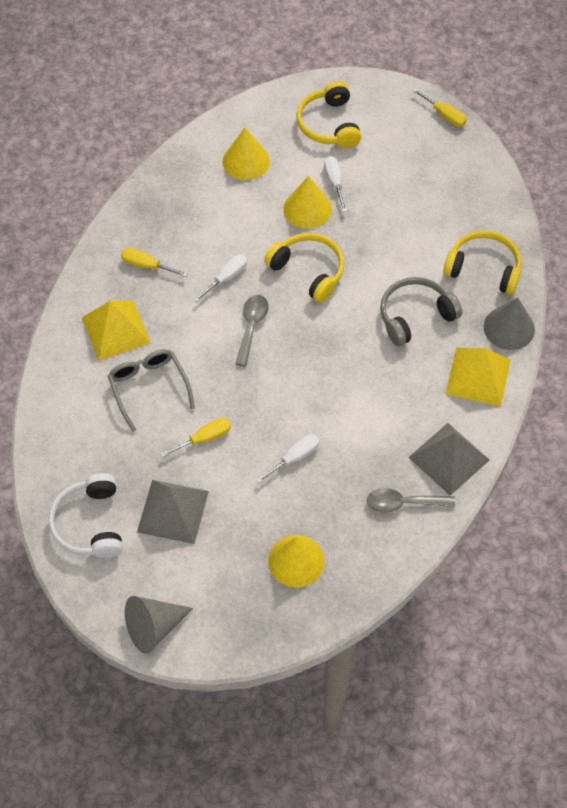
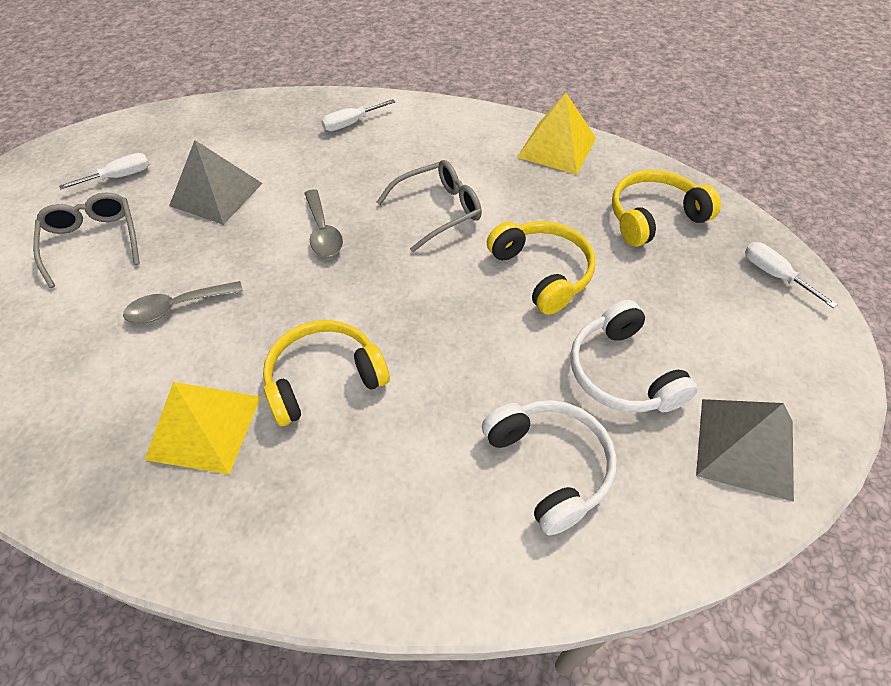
grey cone: 2 -> 0
grey glasses: 1 -> 2
grey headphones: 1 -> 0
white headphones: 1 -> 2
yellow cone: 3 -> 0
yellow screwdriver: 3 -> 0

